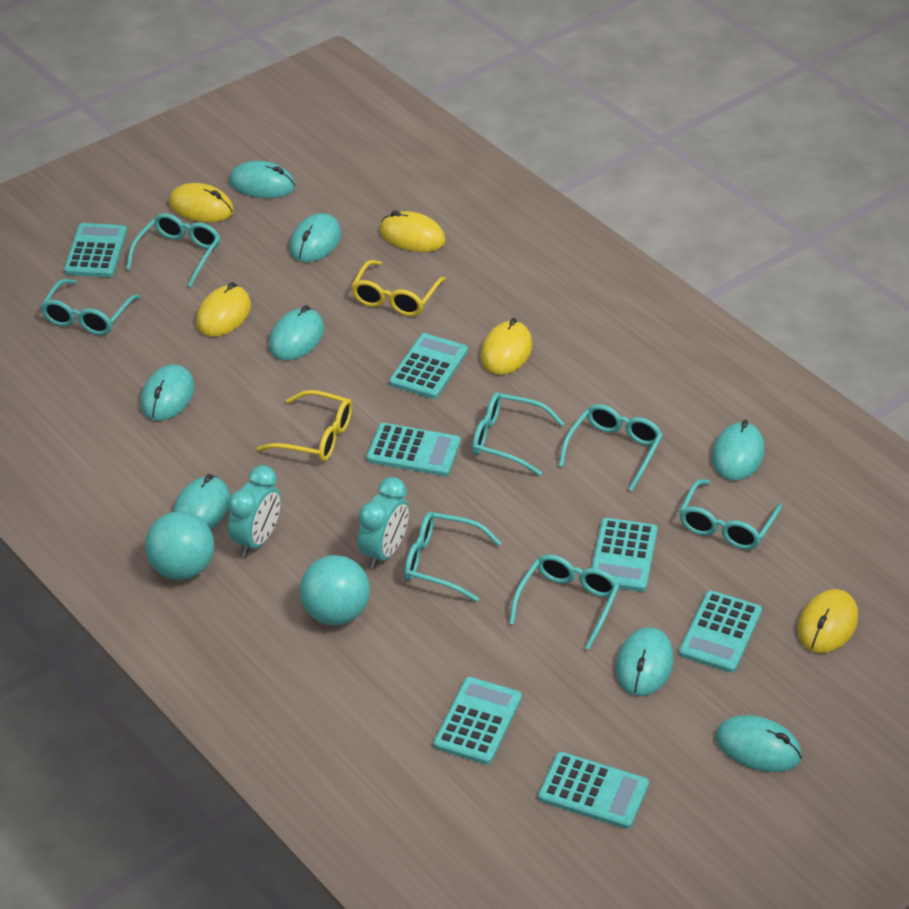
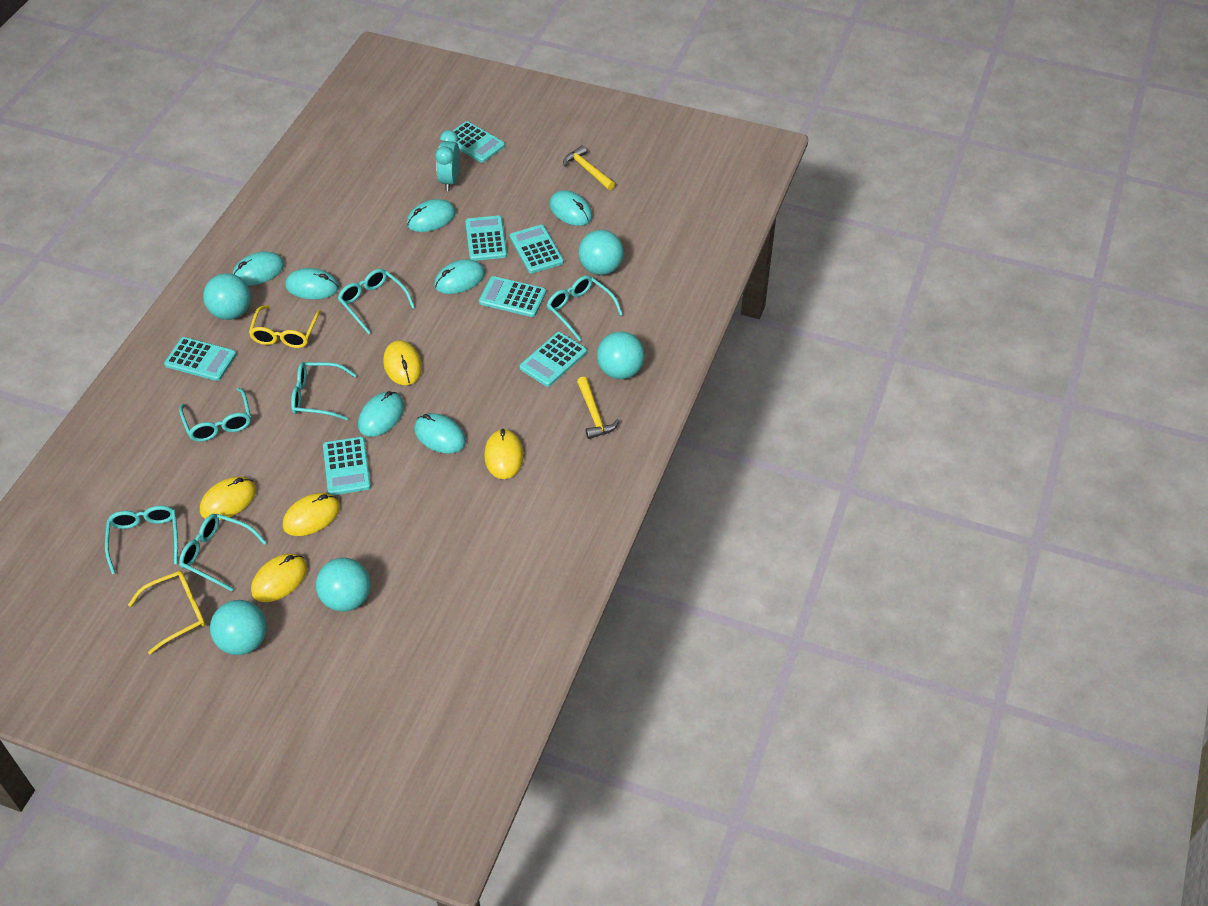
turquoise ball: 2 -> 5
turquoise clock: 2 -> 1
turquoise glasses: 7 -> 6
turquoise mouse: 8 -> 7
yellow hammer: 0 -> 2

